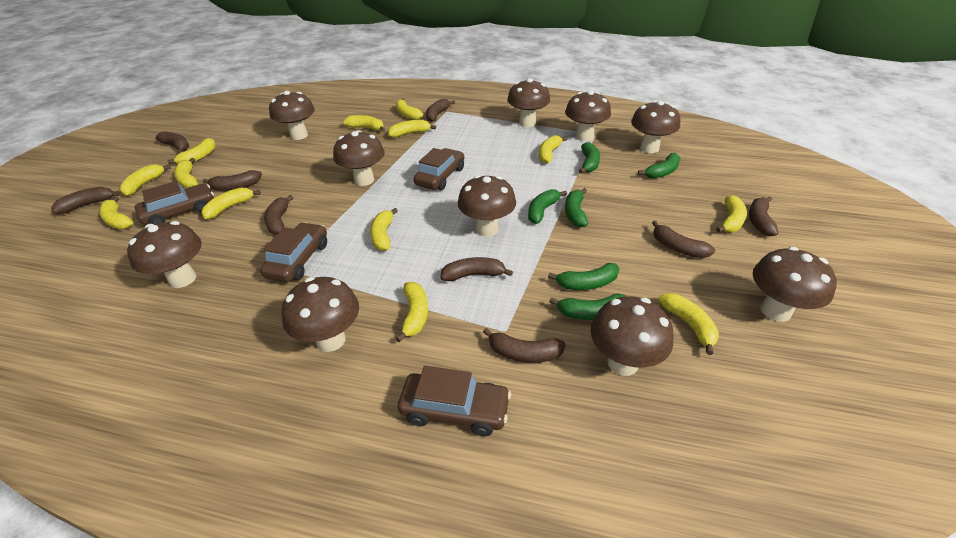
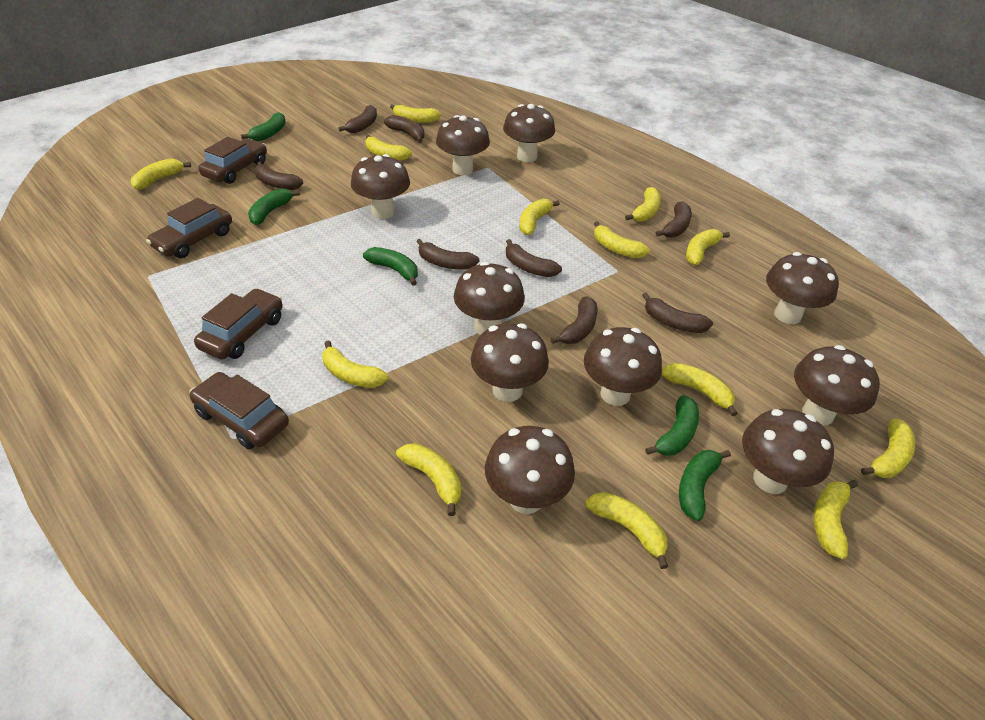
brown banana: 9 -> 8
green banana: 6 -> 5

